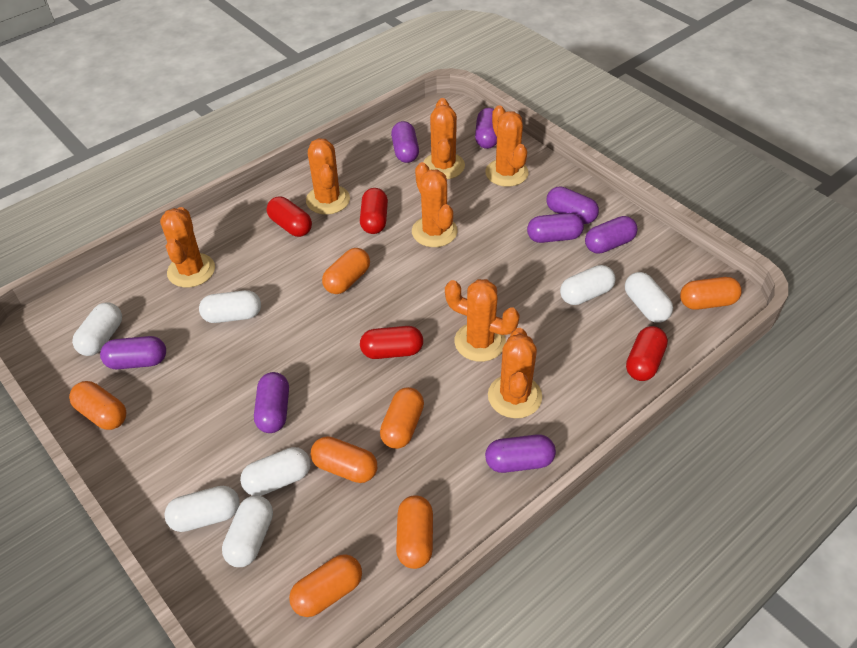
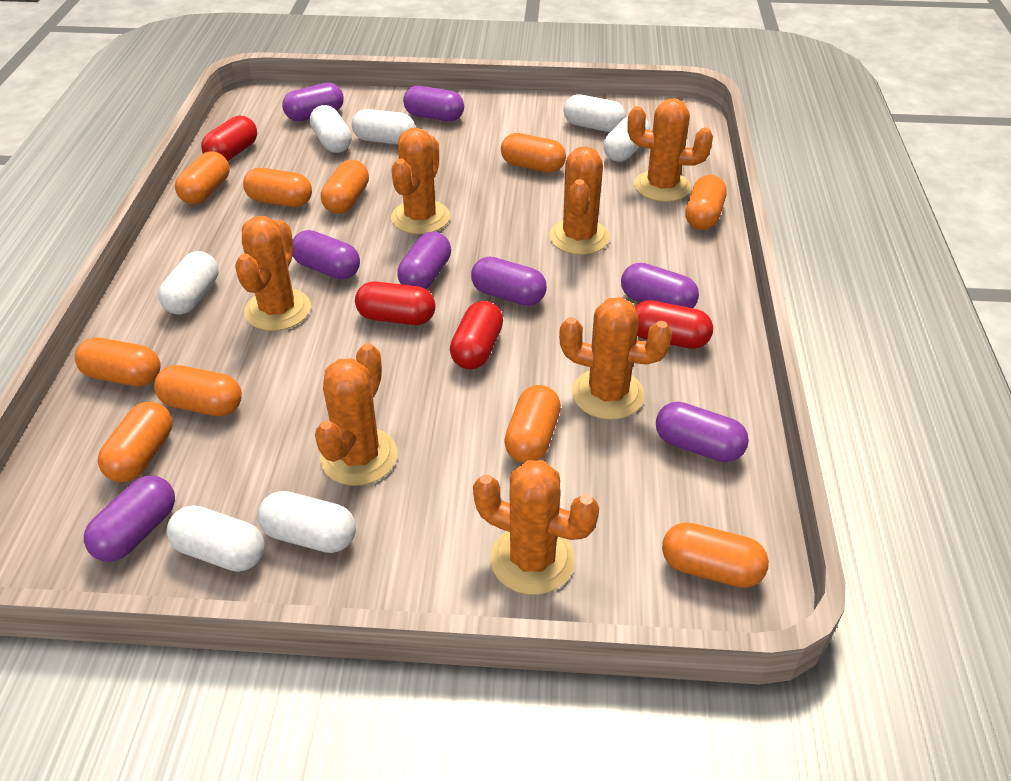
orange capsule: 7 -> 10

